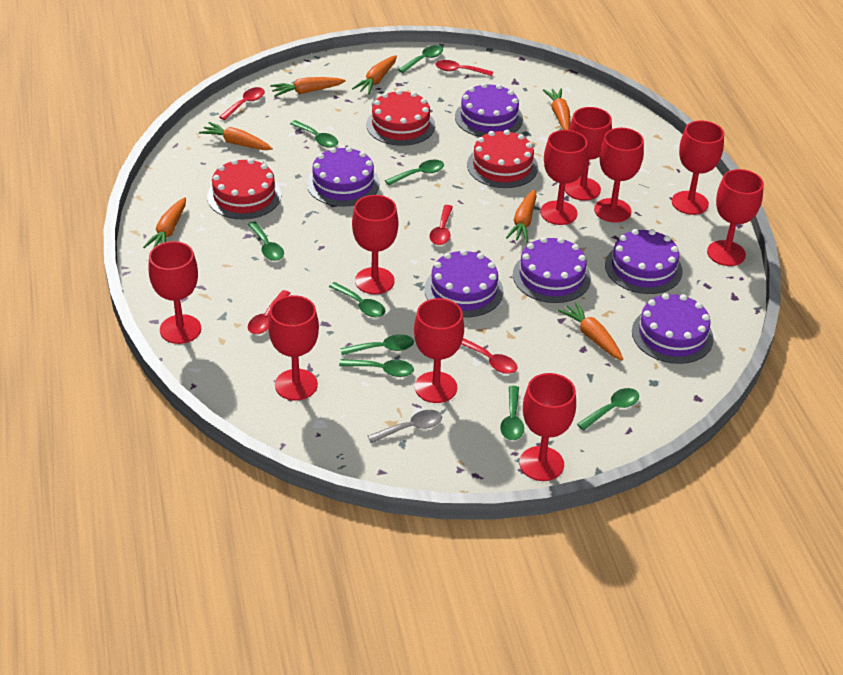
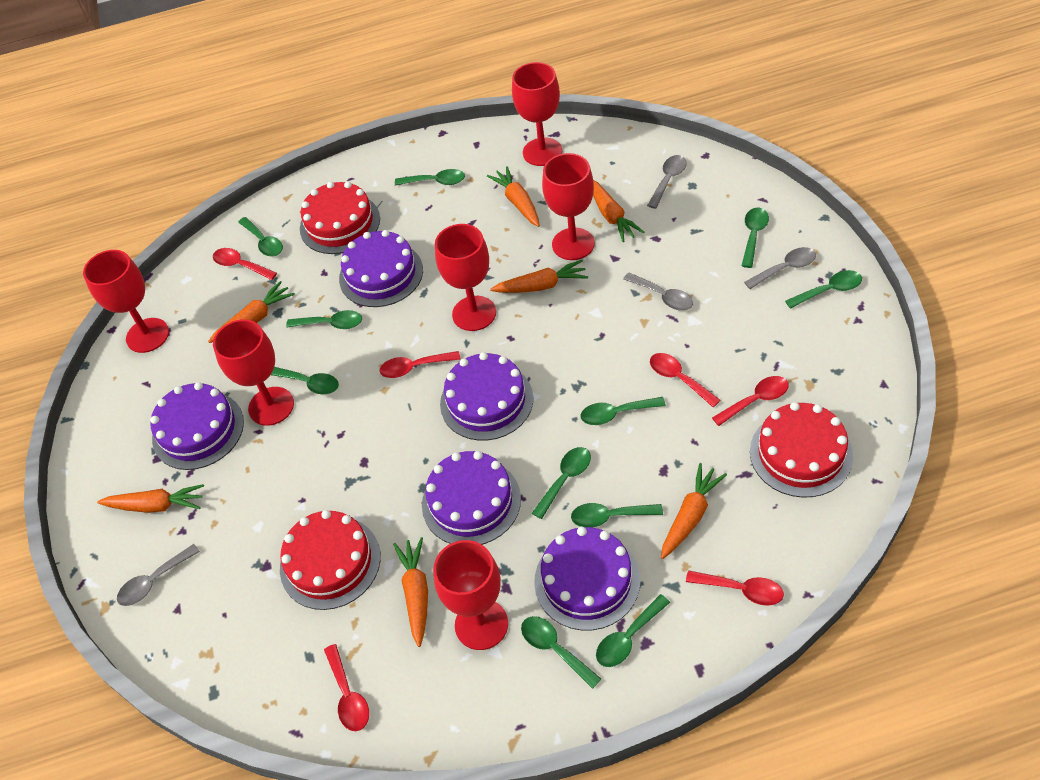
green spoon: 9 -> 11
grey spoon: 1 -> 4
purple cake: 6 -> 5
red goblet: 10 -> 6
red spoon: 5 -> 6

